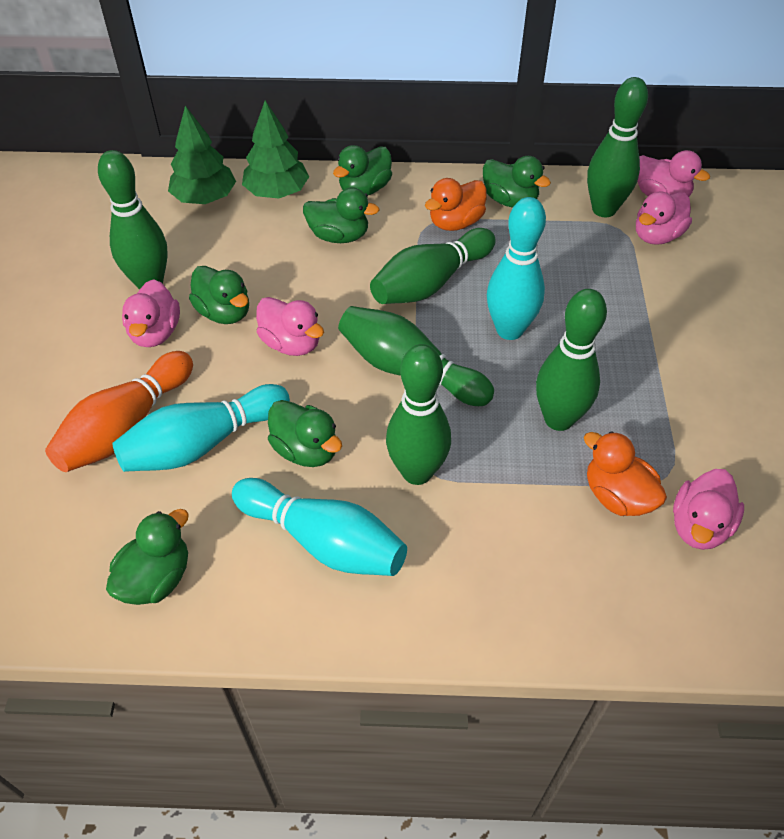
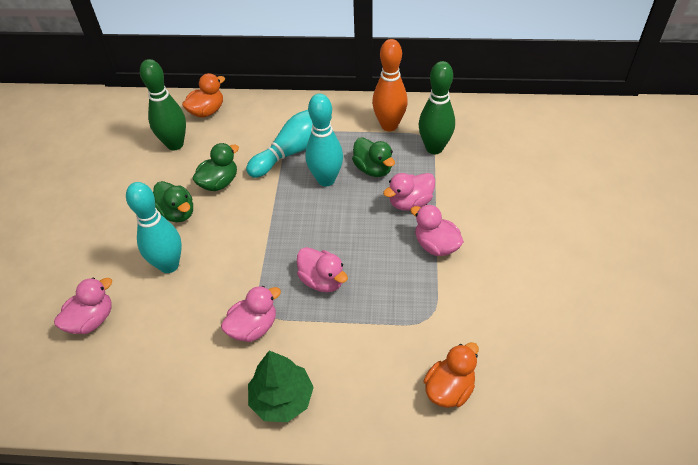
green bowling pin: 6 -> 2
green duck: 6 -> 3
green tree: 2 -> 1

